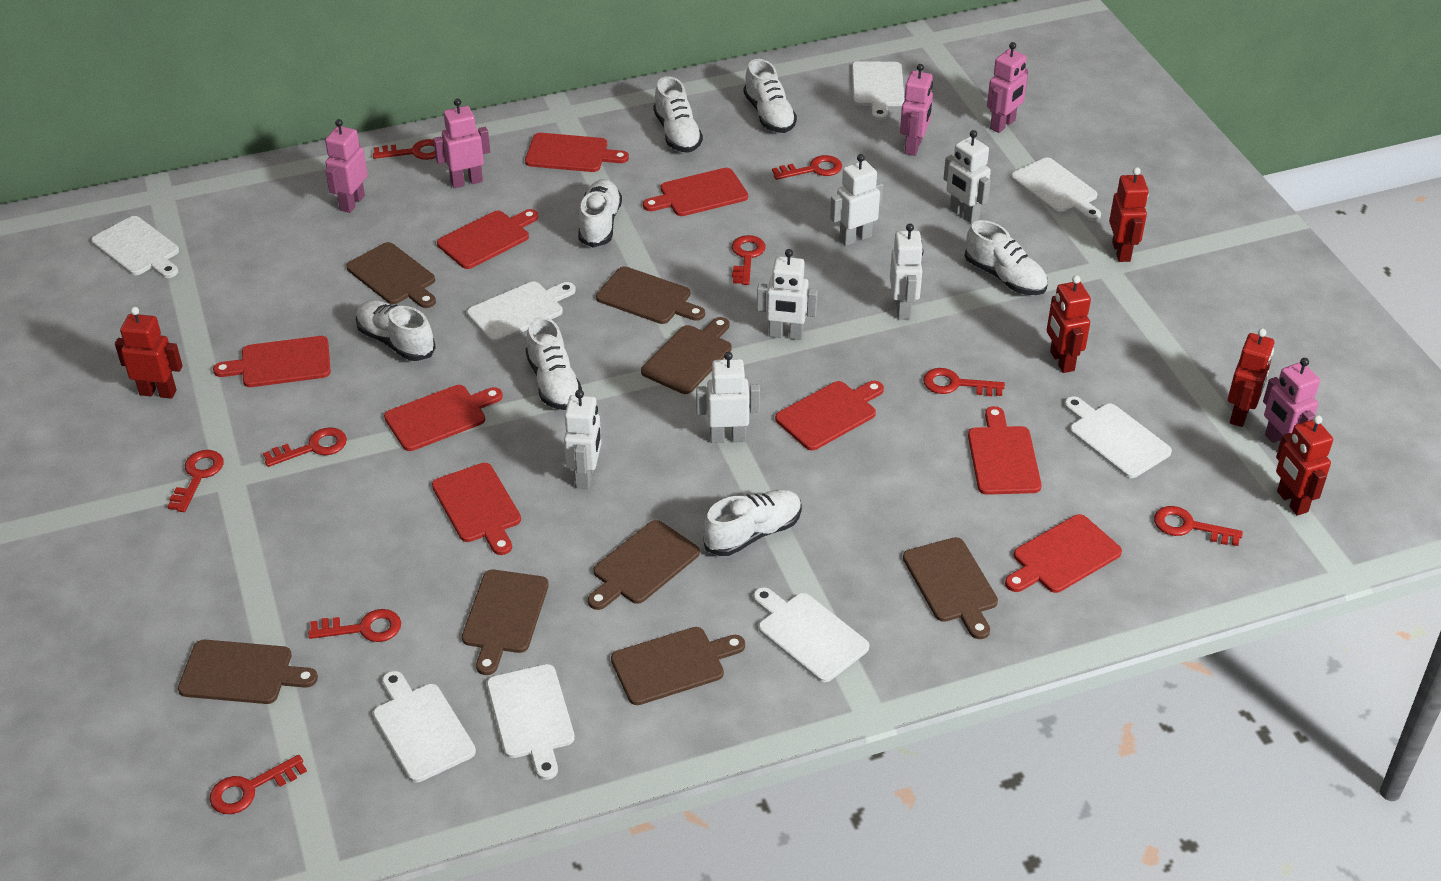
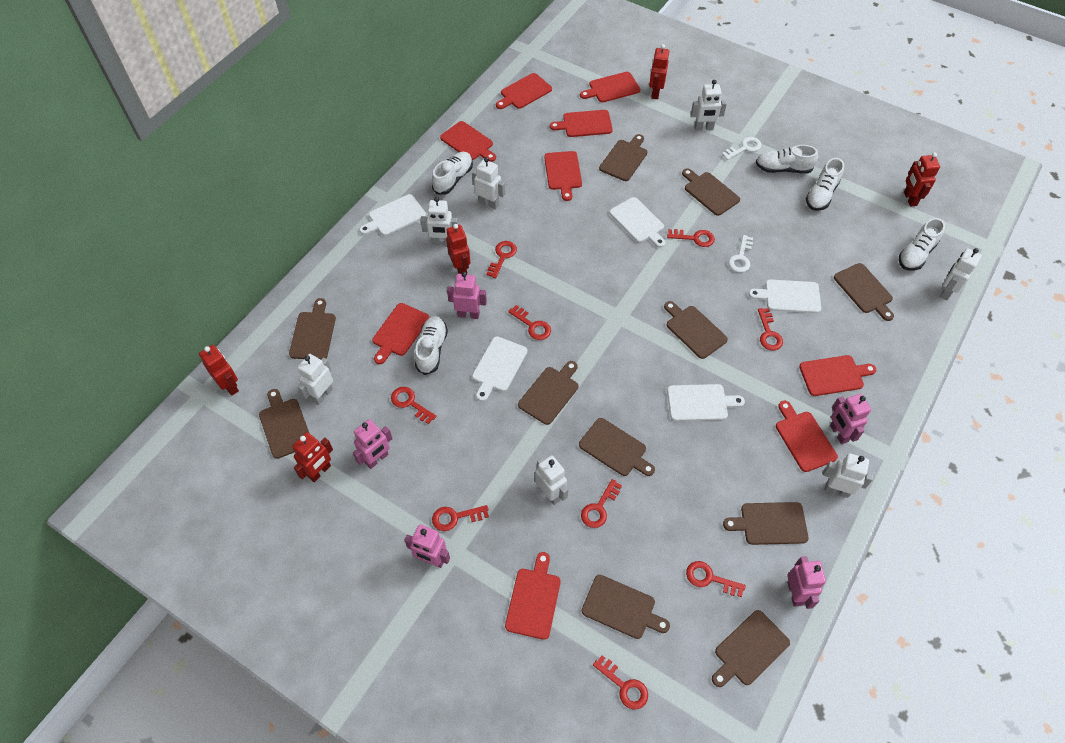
brown cutting board: 8 -> 11
white cutting board: 8 -> 5
white key: 0 -> 2
white robot: 6 -> 7
white shoe: 7 -> 5

